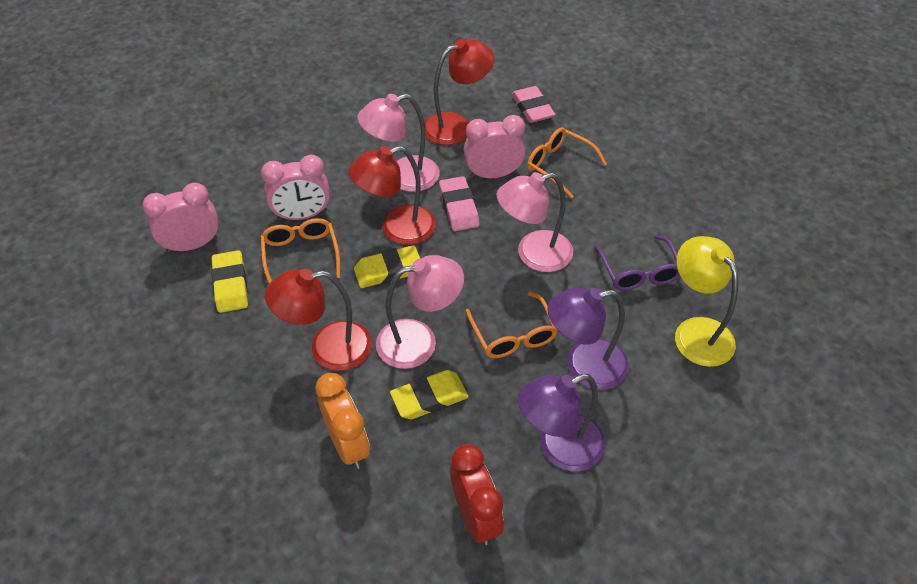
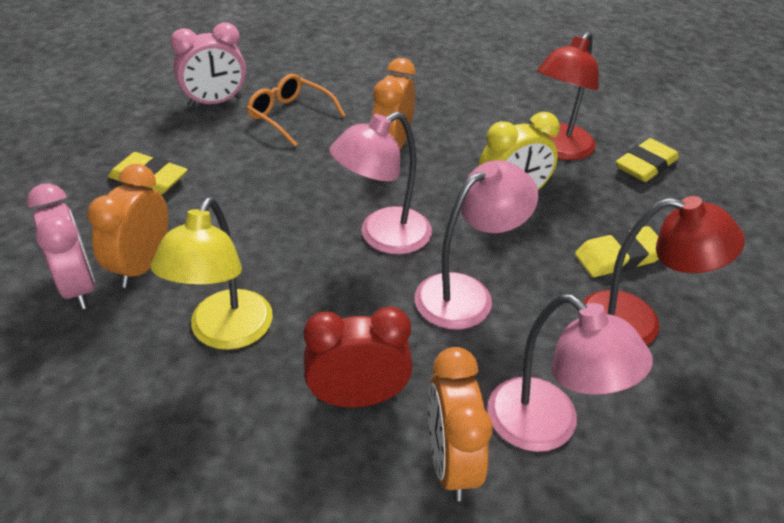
orange clock: 1 -> 3
orange glasses: 3 -> 1
pink clock: 3 -> 2
pink eraser: 2 -> 0
purple glasses: 1 -> 0
purple lamp: 2 -> 0
red lamp: 3 -> 2
yellow clock: 0 -> 1

